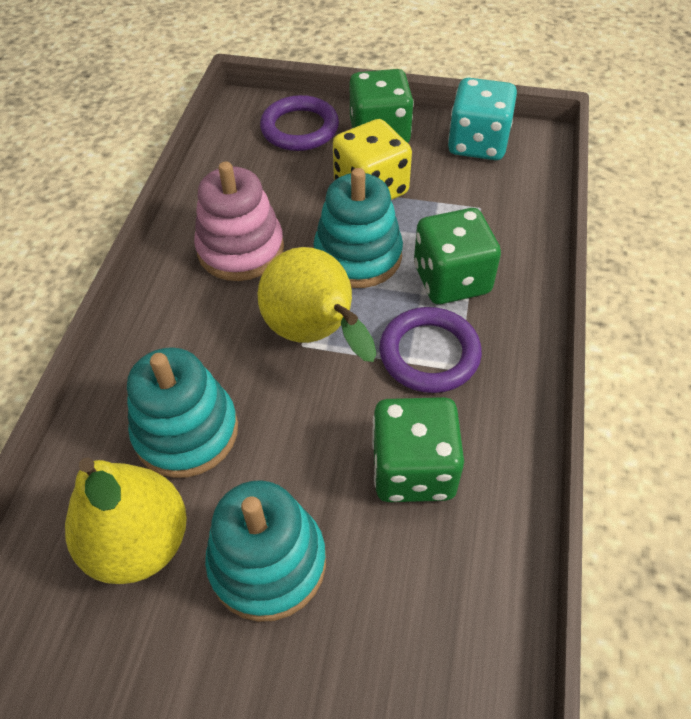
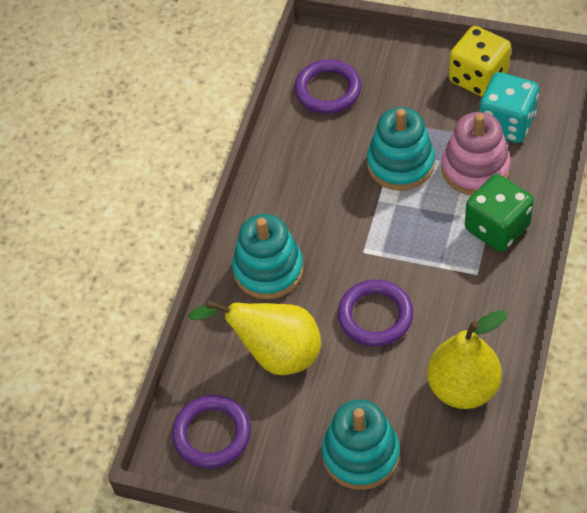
green dice: 3 -> 1
purple ring: 2 -> 3

